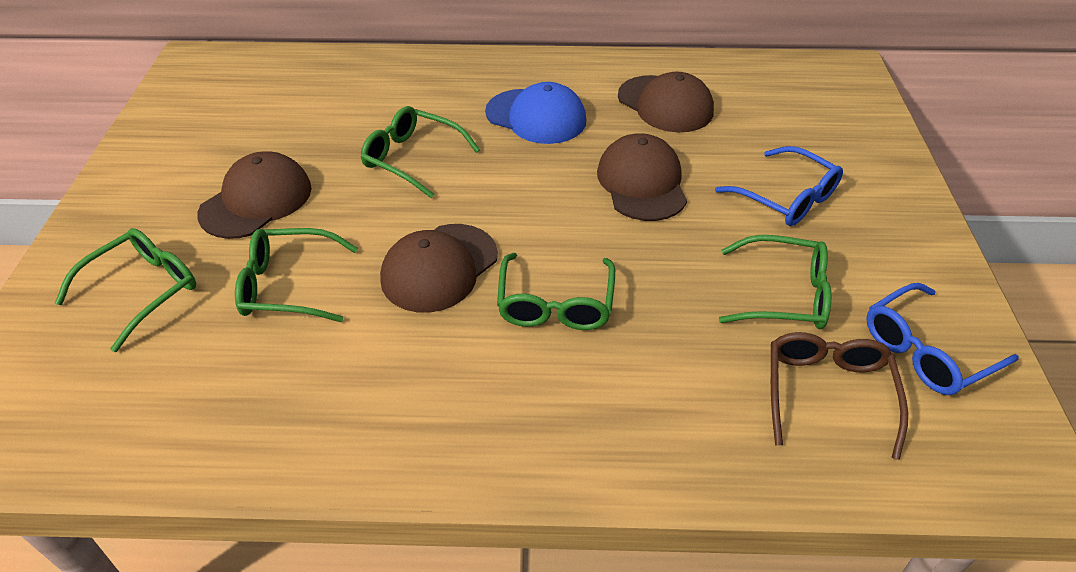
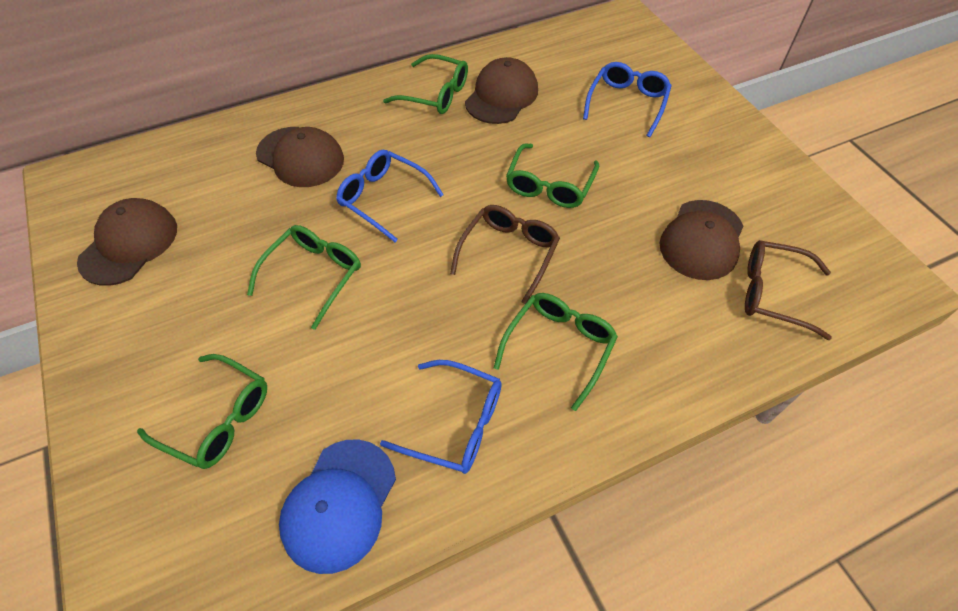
blue glasses: 2 -> 3
brown glasses: 1 -> 2

